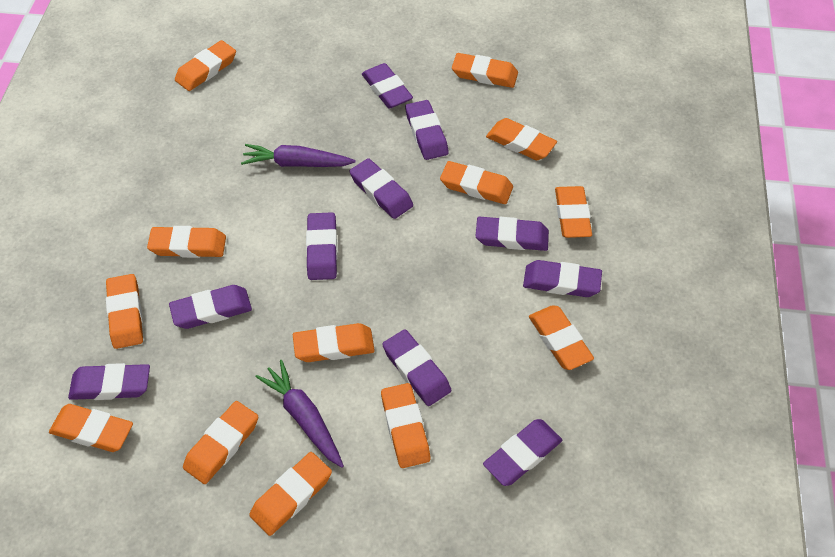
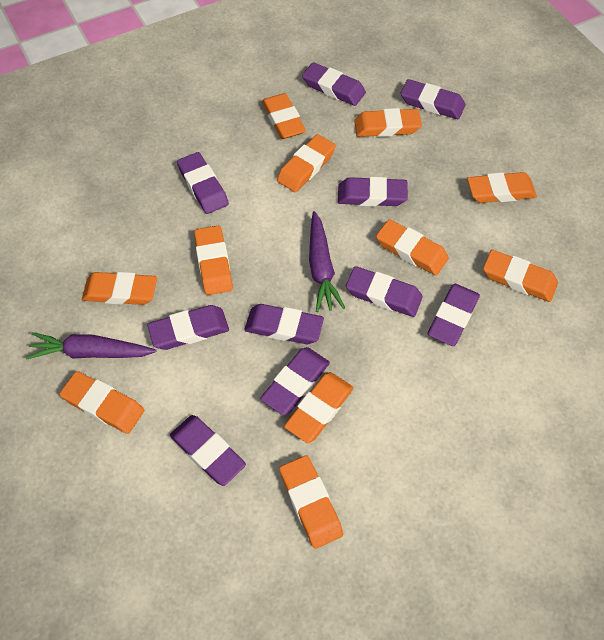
orange eraser: 13 -> 11

